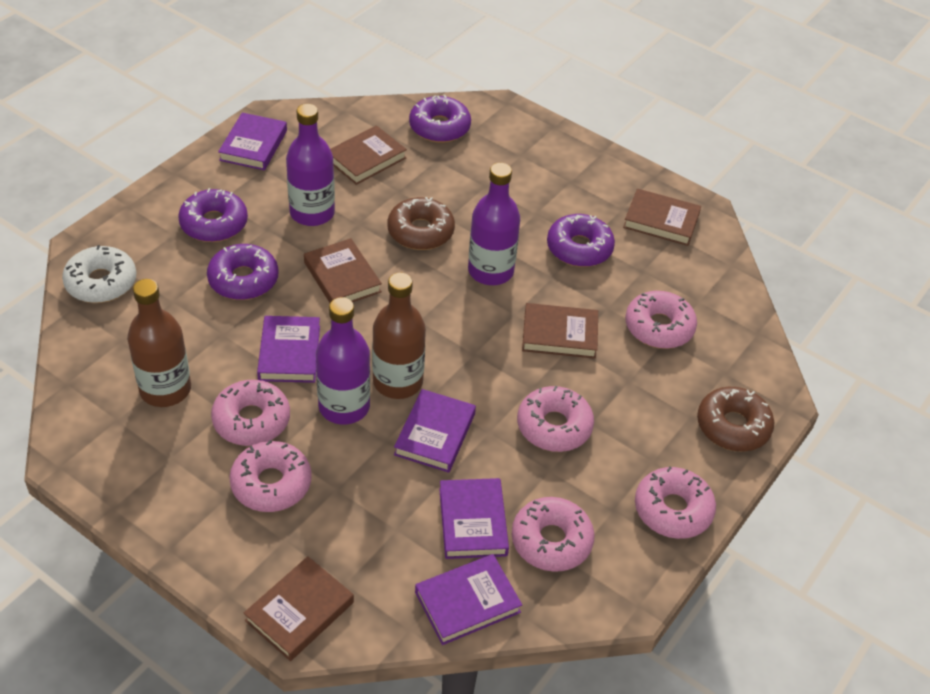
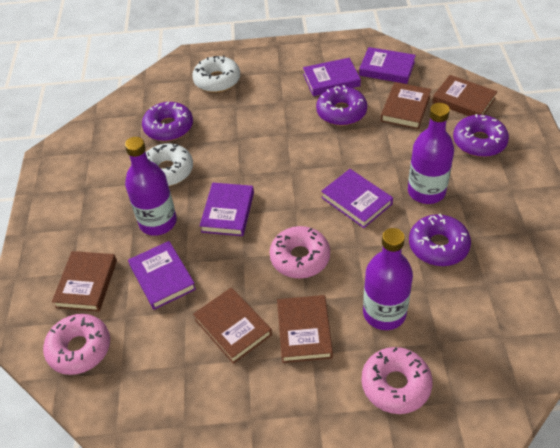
brown bottle: 2 -> 0
brown donut: 2 -> 0
pink donut: 6 -> 3
white donut: 1 -> 2

